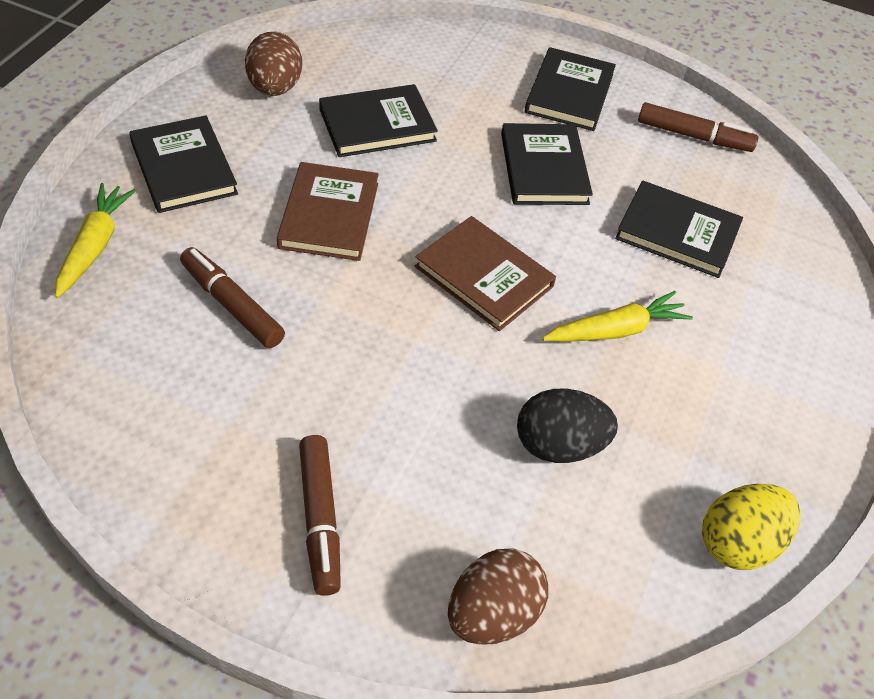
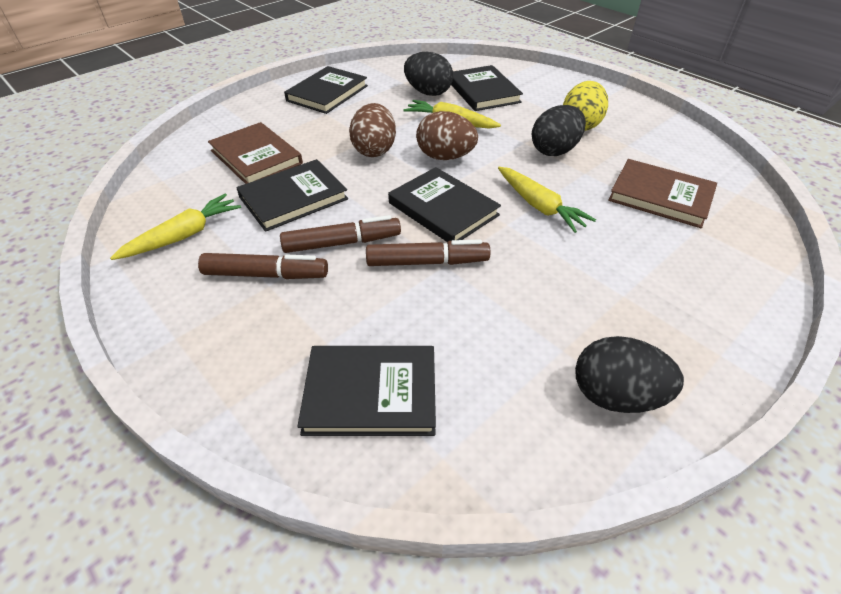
black egg: 1 -> 3
yellow carrot: 2 -> 3

